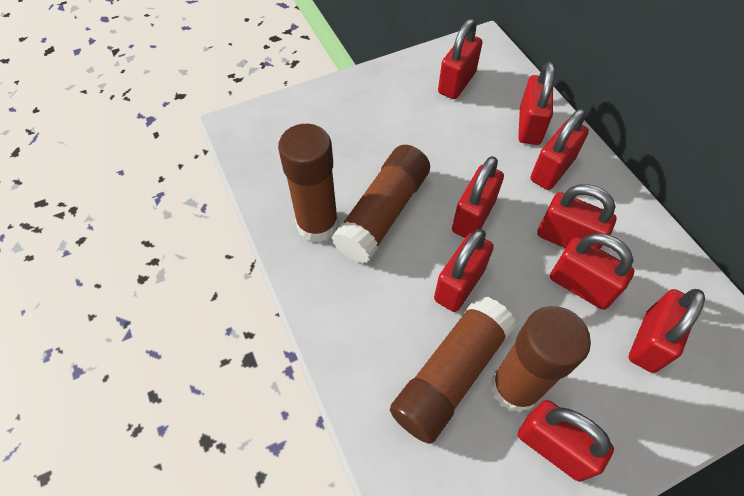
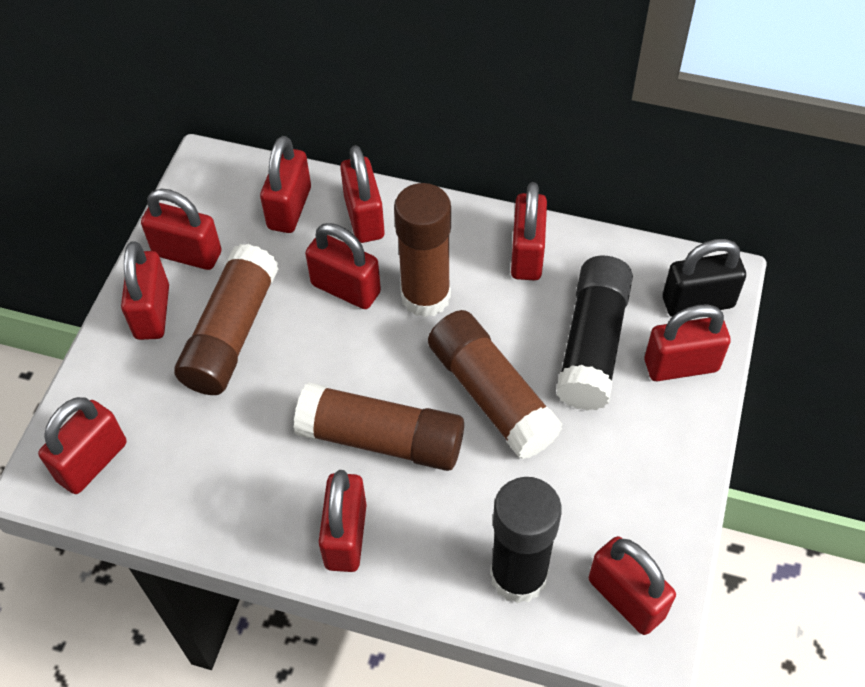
black glue stick: 0 -> 2
black padlock: 0 -> 1
red padlock: 9 -> 10

